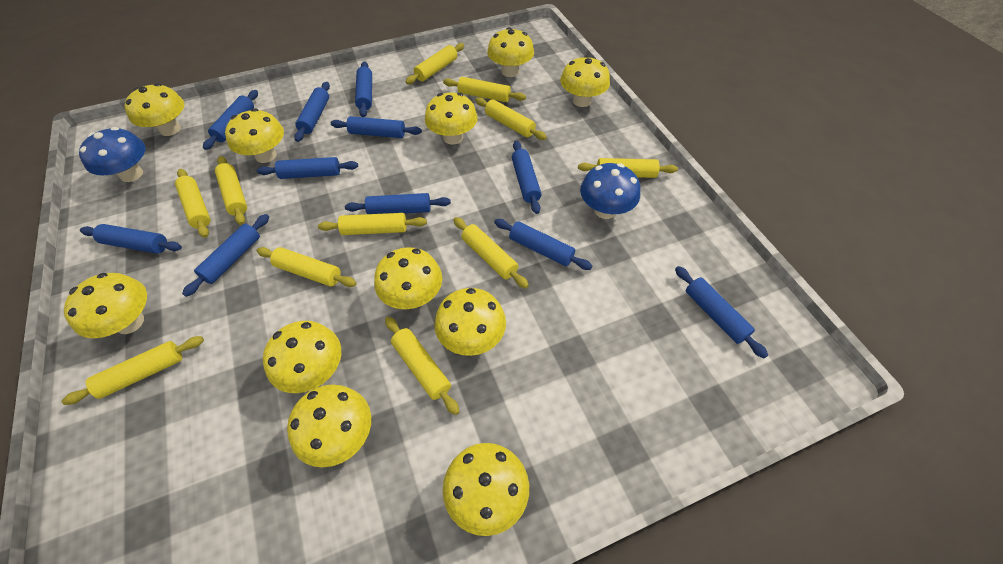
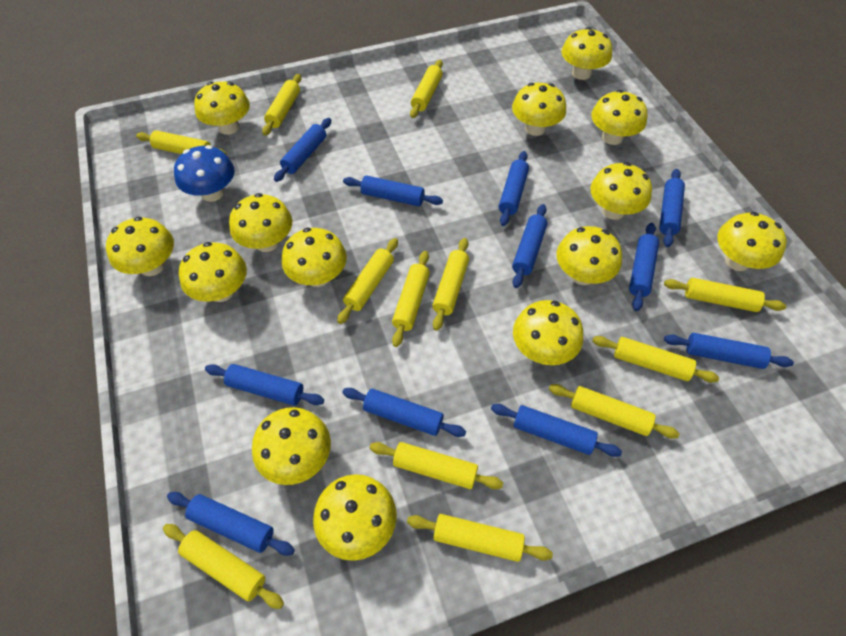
blue mushroom: 2 -> 1
yellow mushroom: 11 -> 14
yellow rolling pin: 11 -> 12

